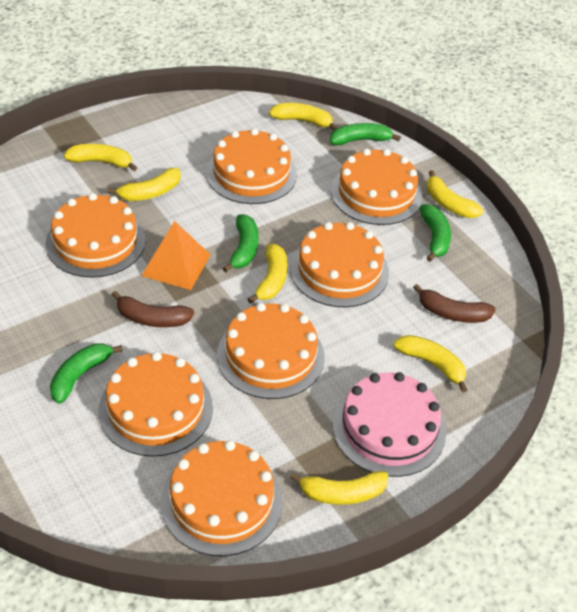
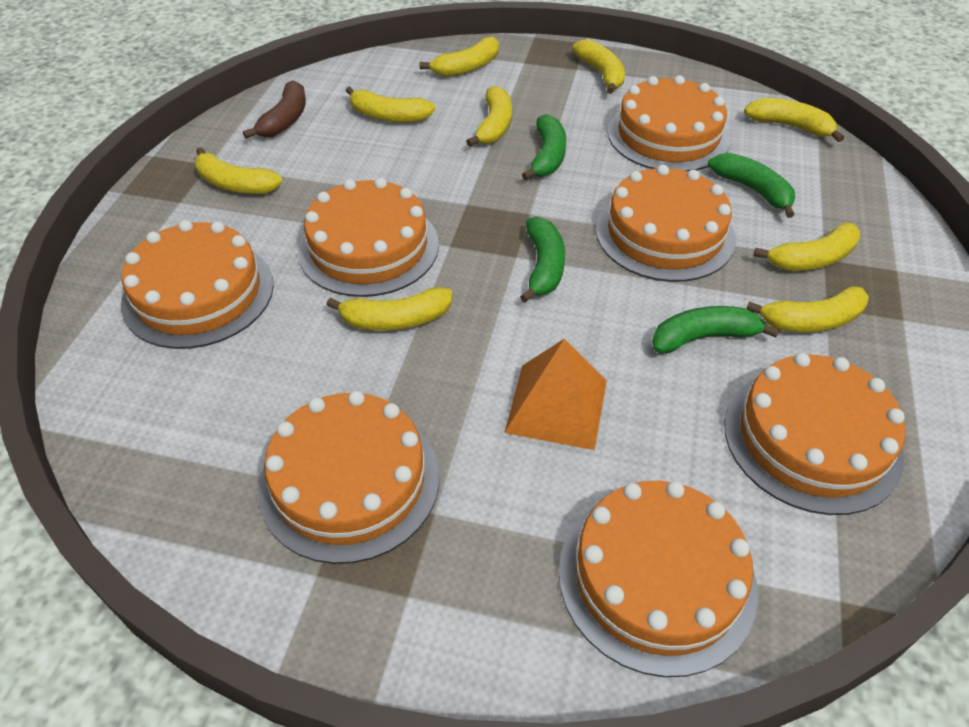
brown banana: 2 -> 1
pink cake: 1 -> 0
yellow banana: 7 -> 9

